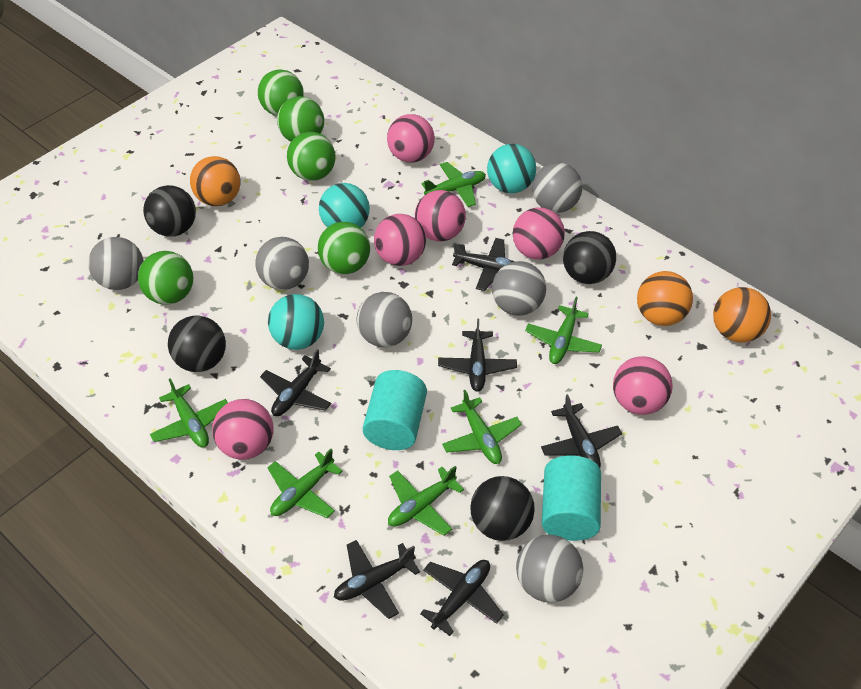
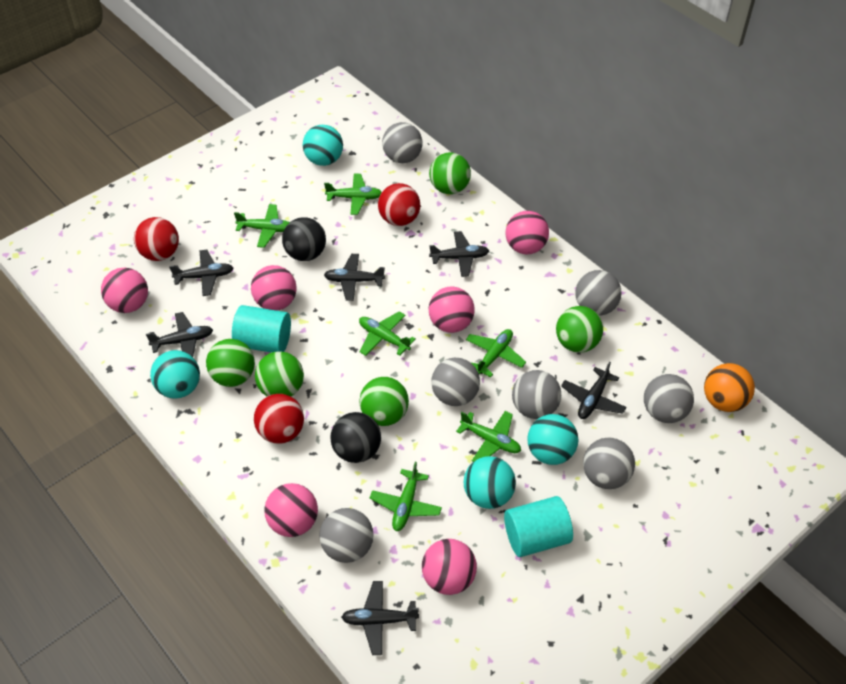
black ball: 4 -> 2
grey ball: 6 -> 7
orange ball: 3 -> 1
red ball: 0 -> 3
turquoise ball: 3 -> 4

